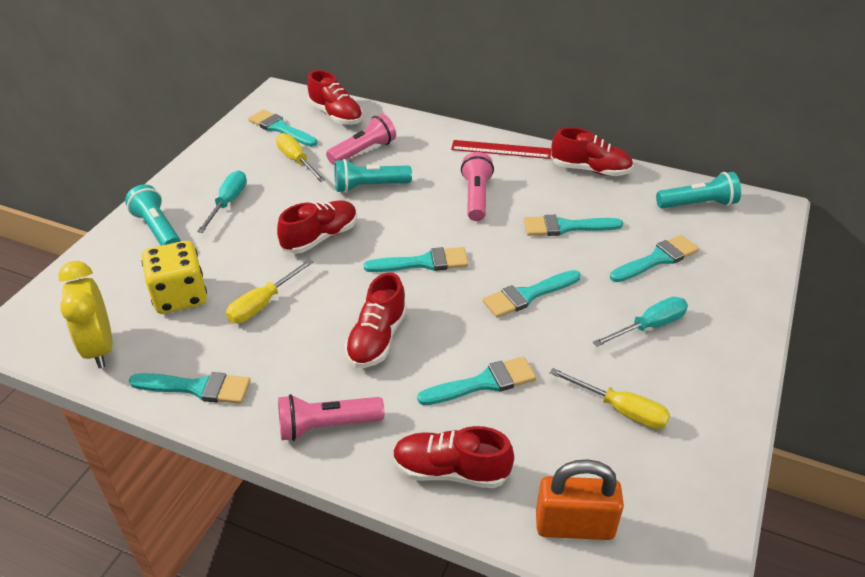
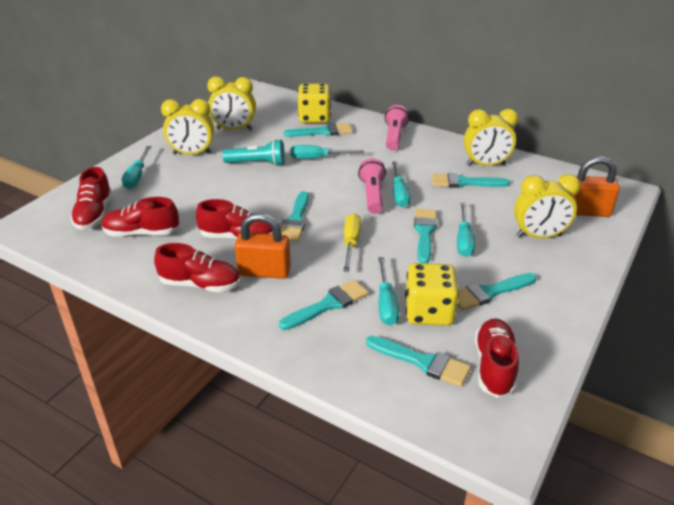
orange padlock: 1 -> 2
pink flashlight: 3 -> 2
red ruler: 1 -> 0
turquoise flashlight: 3 -> 1
turquoise screwdriver: 2 -> 5
yellow clock: 1 -> 4
yellow dice: 1 -> 2
yellow screwdriver: 3 -> 1

